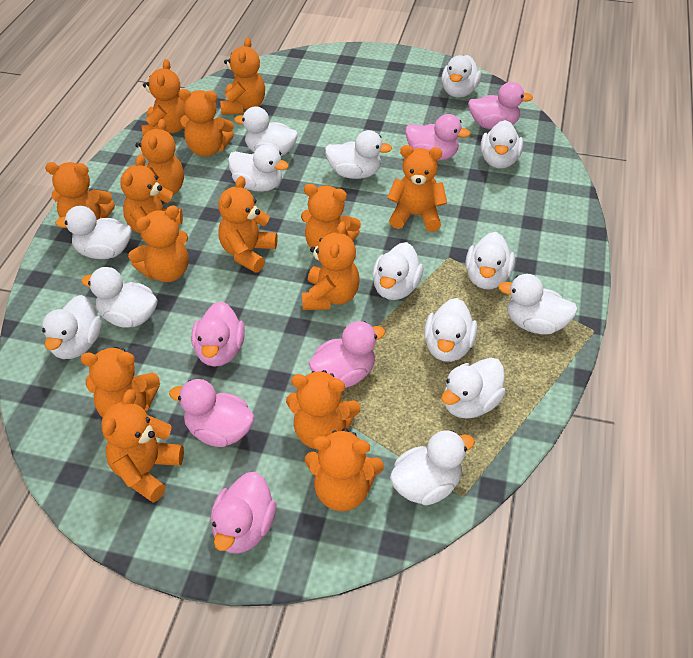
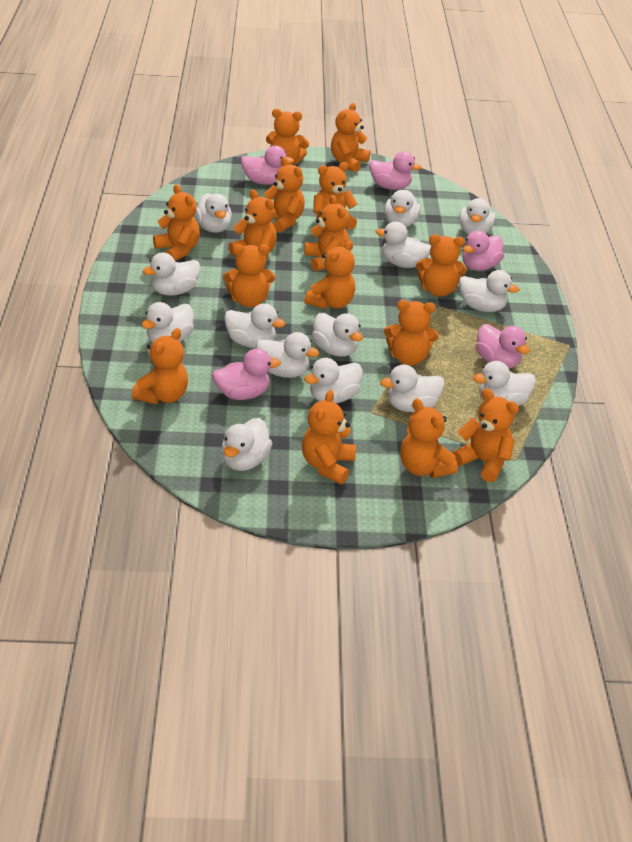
pink duck: 6 -> 5

